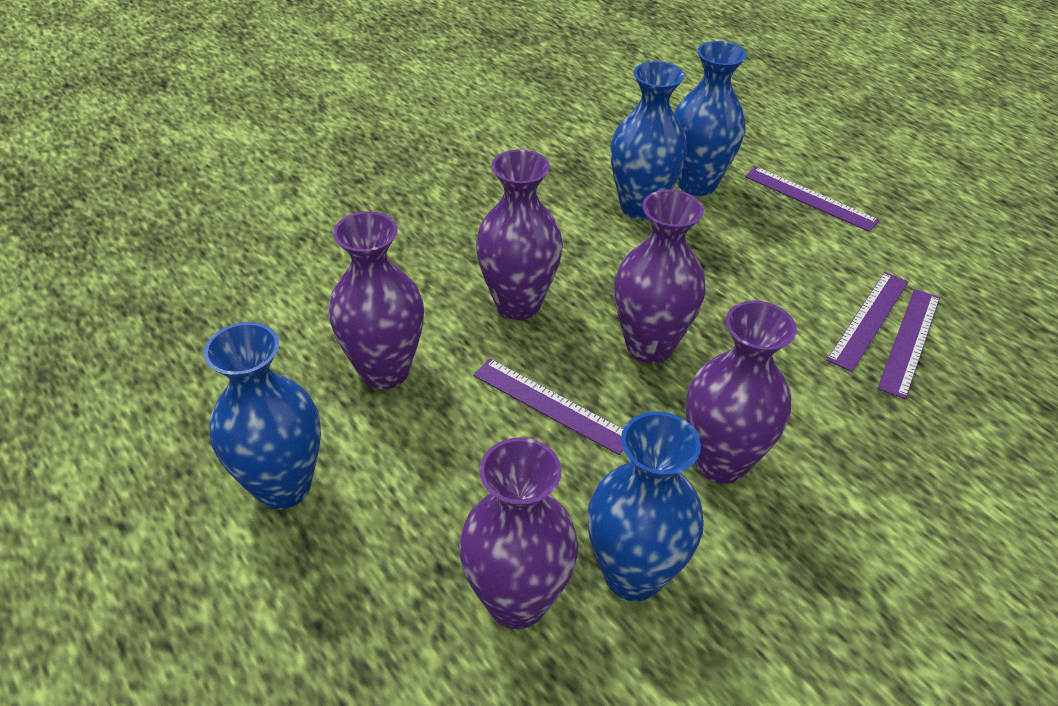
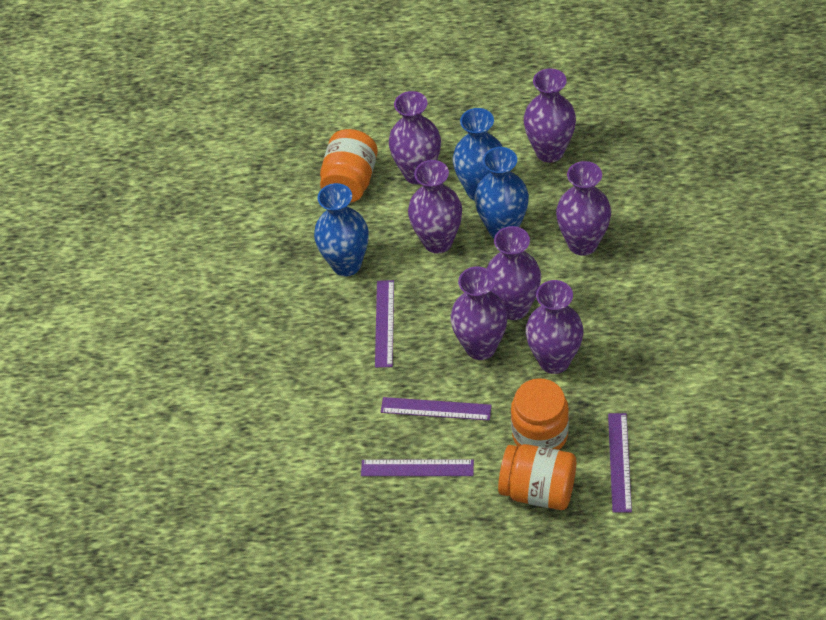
blue vase: 4 -> 3
orange jar: 0 -> 3
purple vase: 5 -> 7

